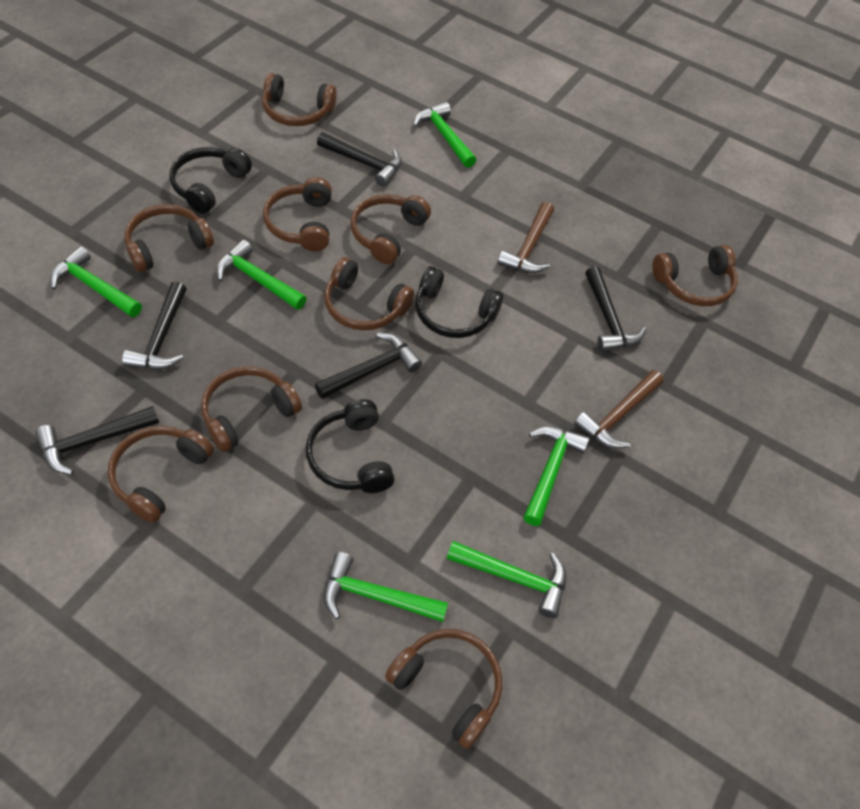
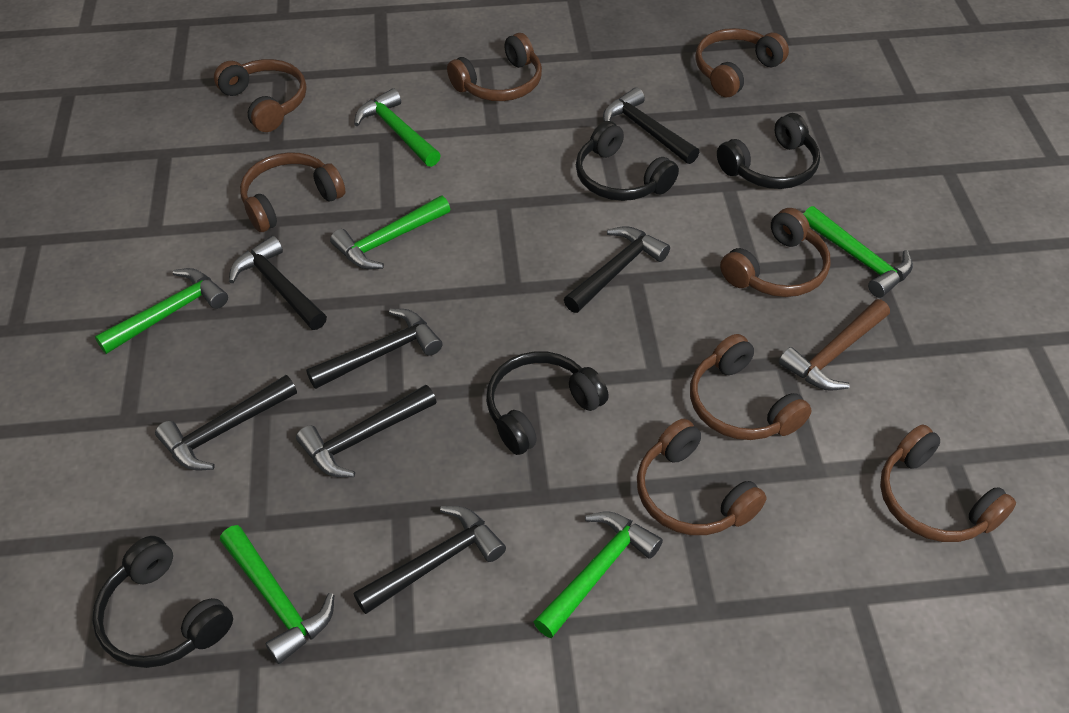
black hammer: 5 -> 7
black headphones: 3 -> 4
brown hammer: 2 -> 1
brown headphones: 9 -> 8

